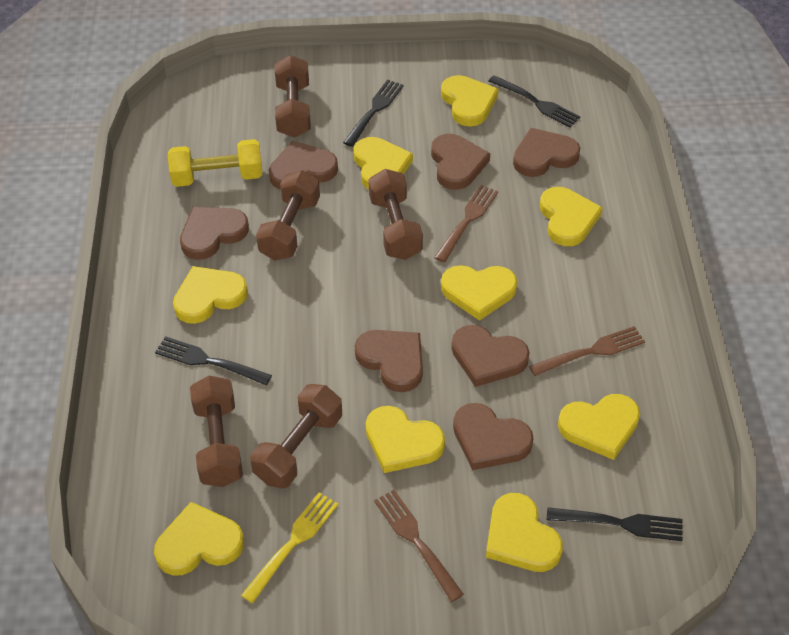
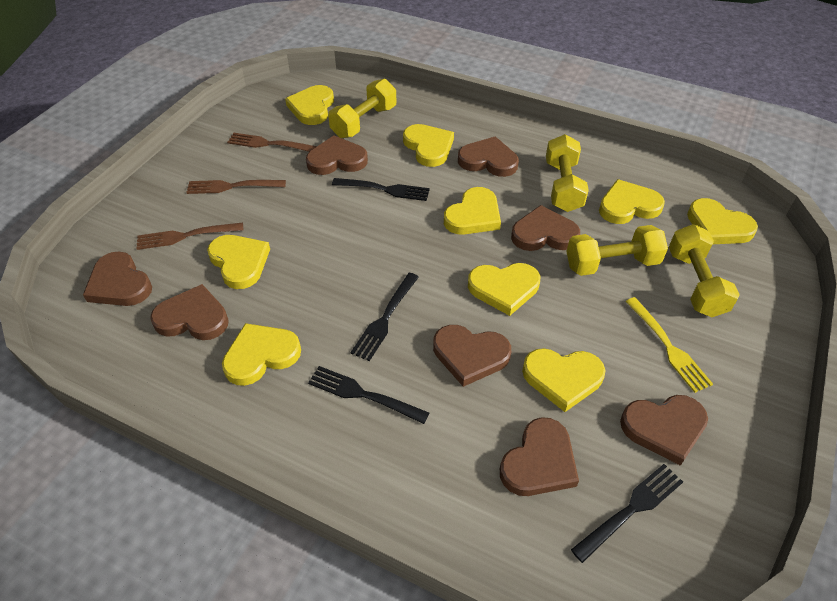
brown dumbbell: 5 -> 0
brown heart: 7 -> 8
yellow dumbbell: 1 -> 4

